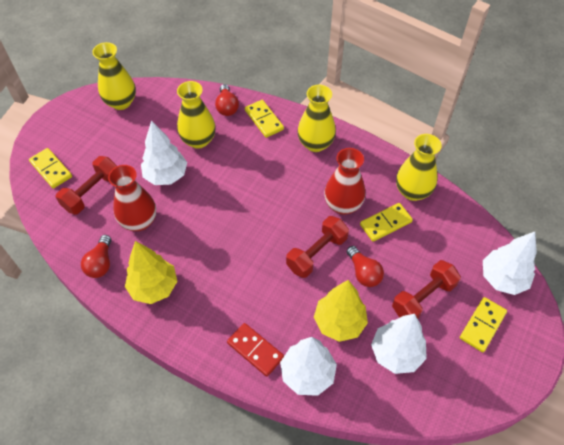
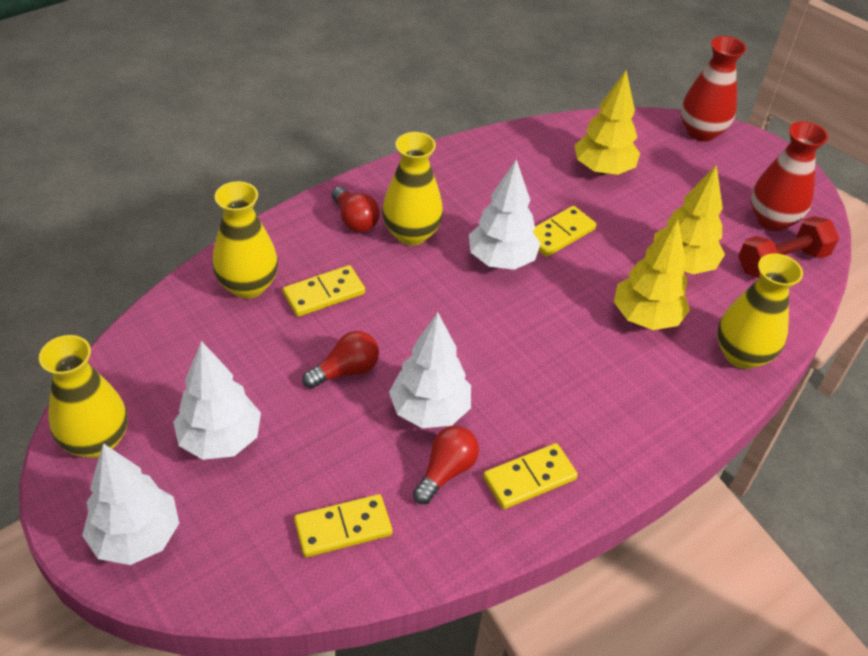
red domino: 1 -> 0
red dumbbell: 3 -> 1
yellow tree: 2 -> 3

